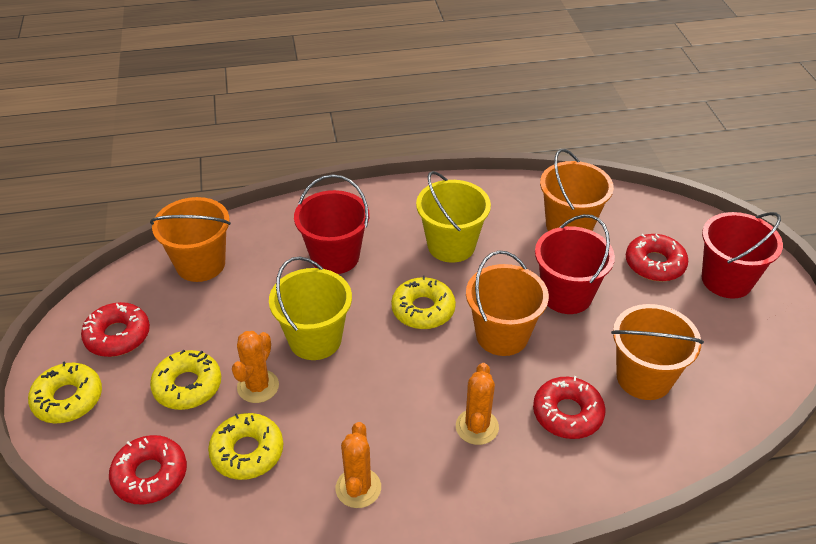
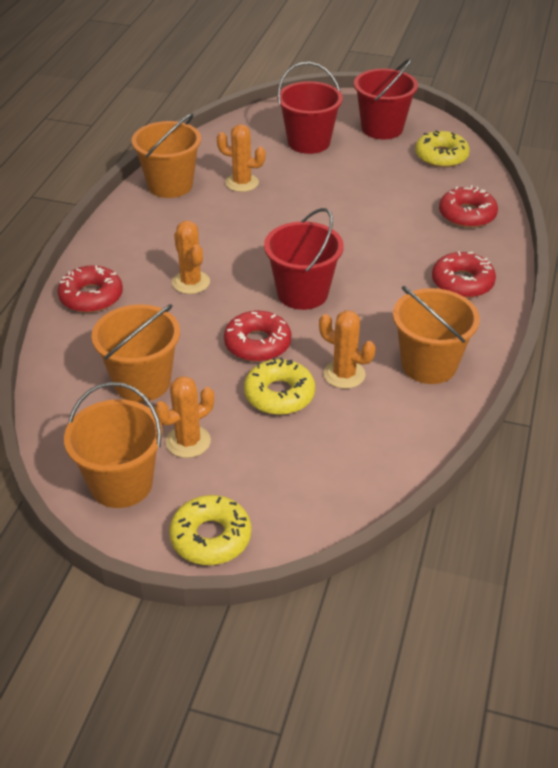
orange cactus: 3 -> 4
yellow bucket: 2 -> 0
yellow donut: 4 -> 3

